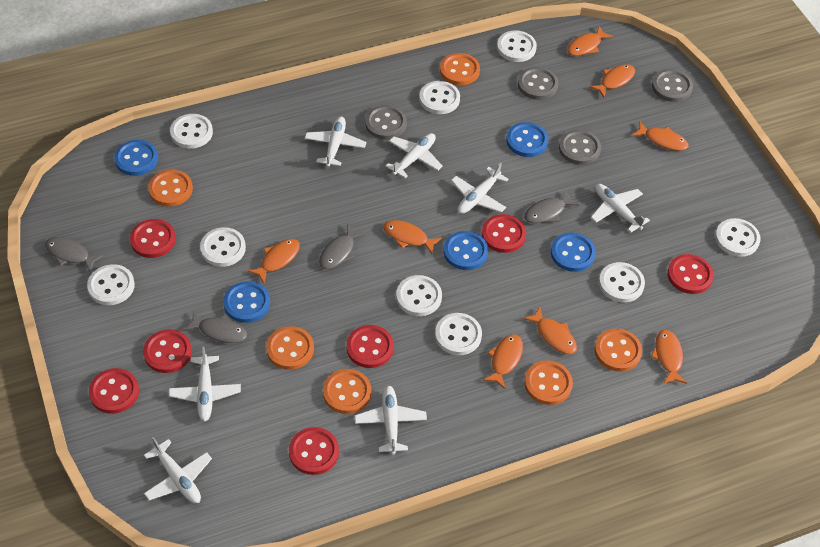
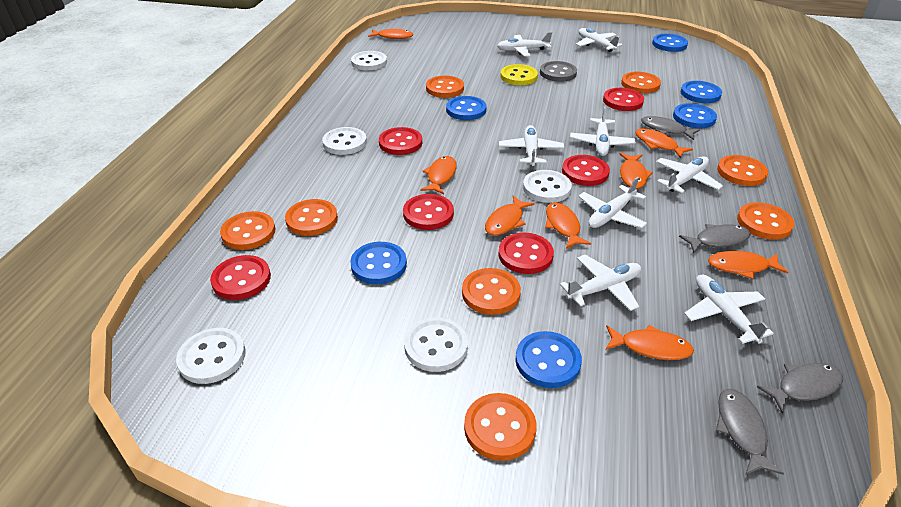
blue button: 5 -> 6
grey button: 4 -> 1
orange button: 6 -> 8
red button: 7 -> 6
white button: 9 -> 5
white plane: 7 -> 8
yellow button: 0 -> 1

